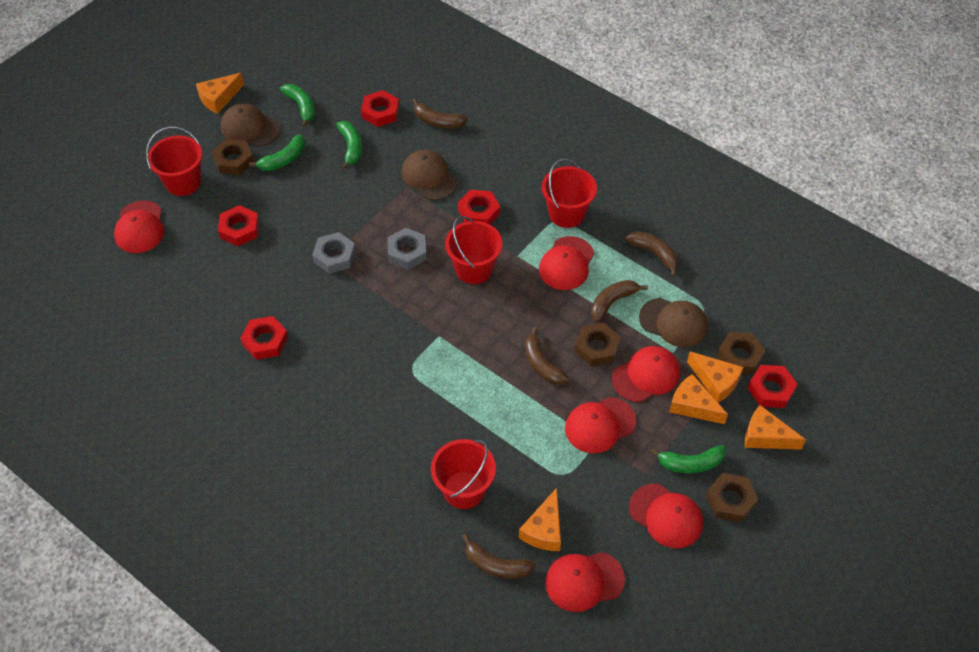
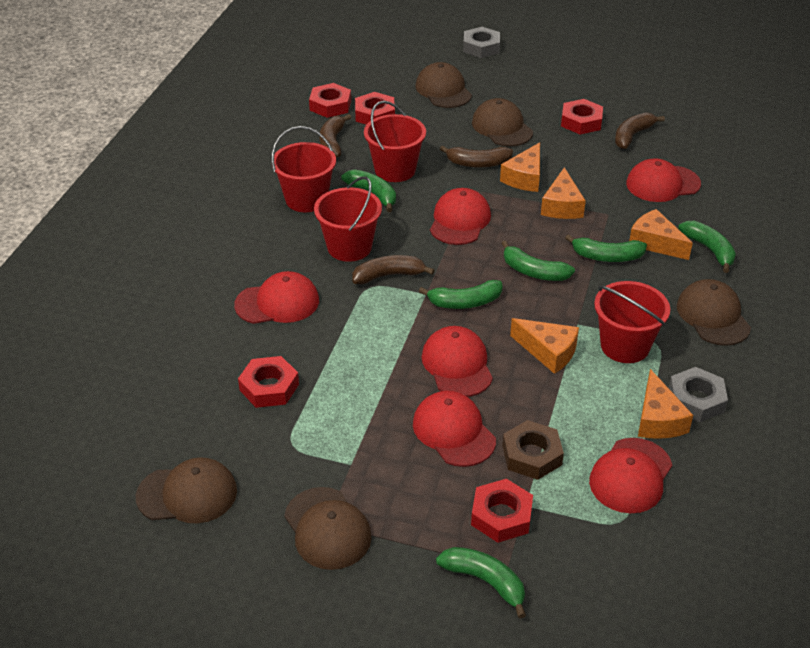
brown banana: 5 -> 4
brown cap: 3 -> 5
brown nut: 4 -> 1
green banana: 4 -> 6

